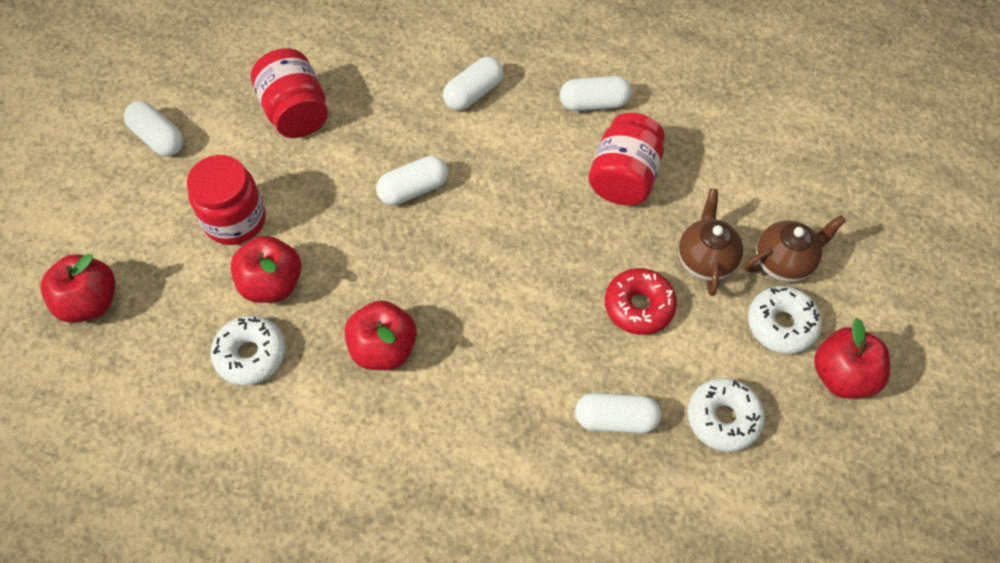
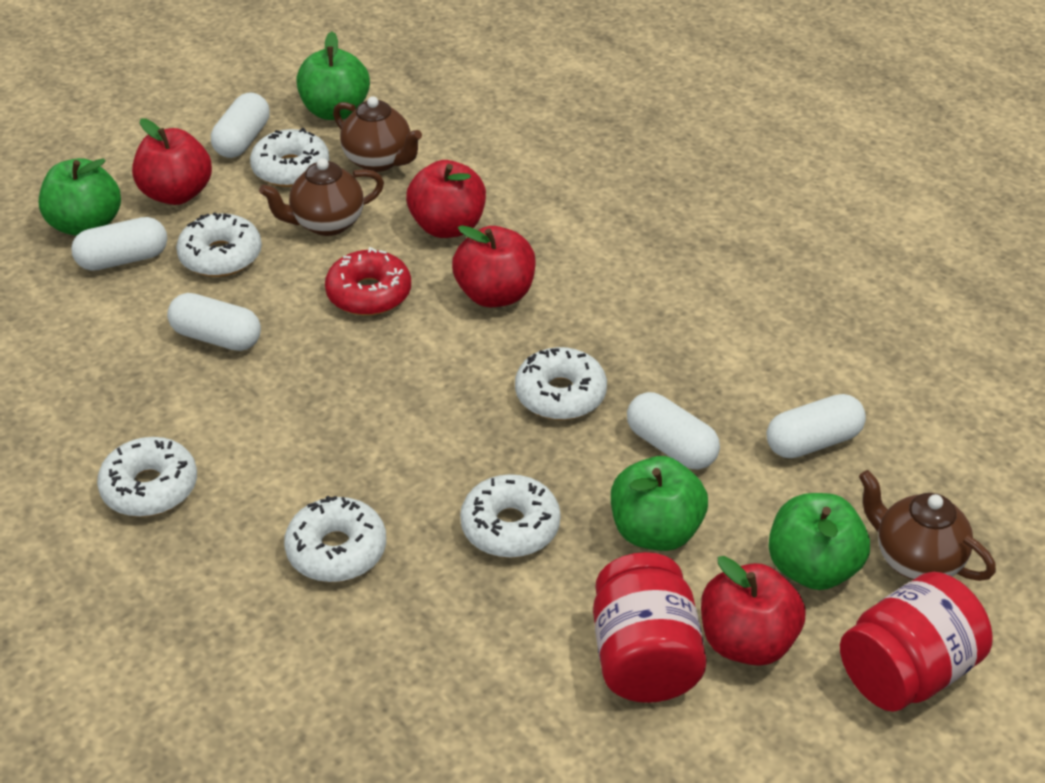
brown teapot: 2 -> 3
green apple: 0 -> 4
red jar: 3 -> 2
white donut: 3 -> 6

